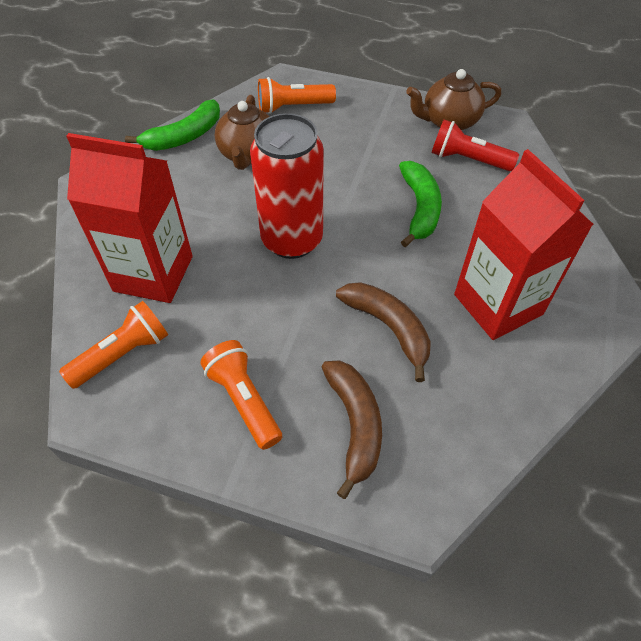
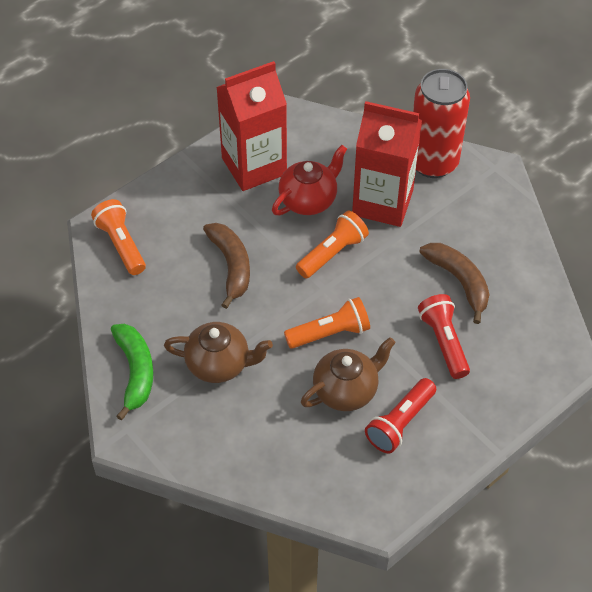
green banana: 2 -> 1
red flashlight: 1 -> 2
red teapot: 0 -> 1

